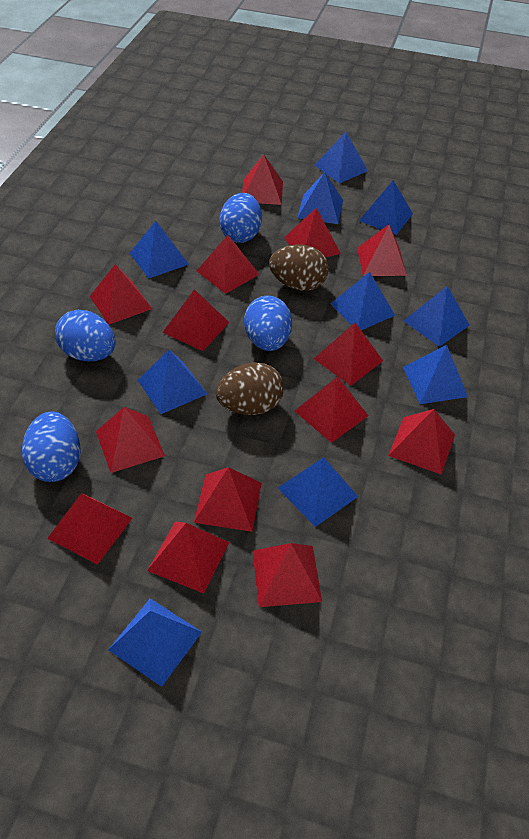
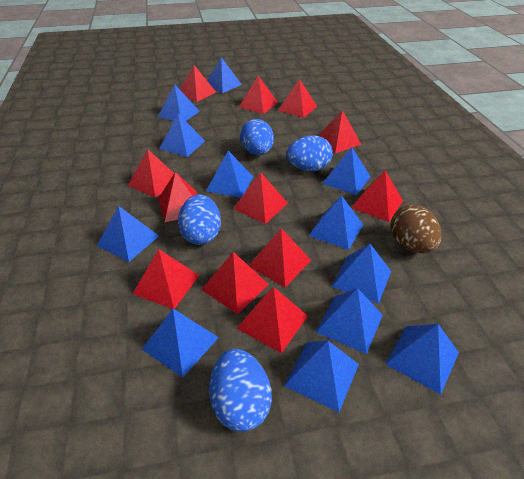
blue pyramid: 10 -> 12
brown egg: 2 -> 1
red pyramid: 14 -> 12

